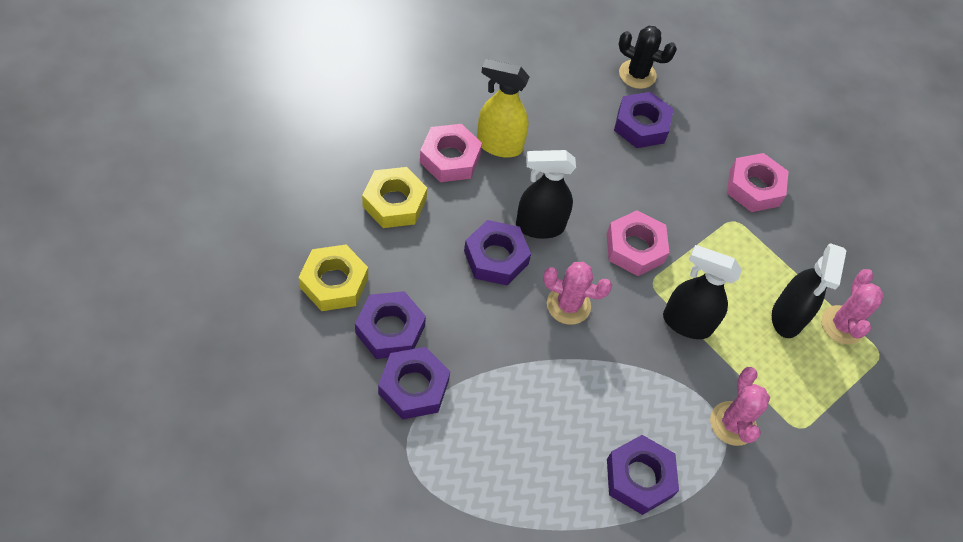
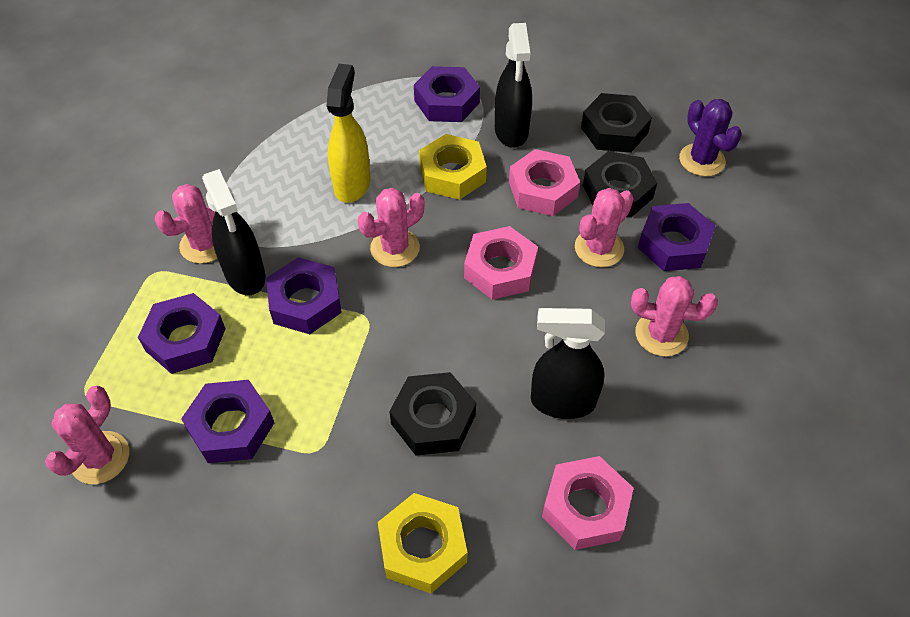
black cactus: 1 -> 0
black nut: 0 -> 3
pink cactus: 3 -> 5
purple cactus: 0 -> 1

